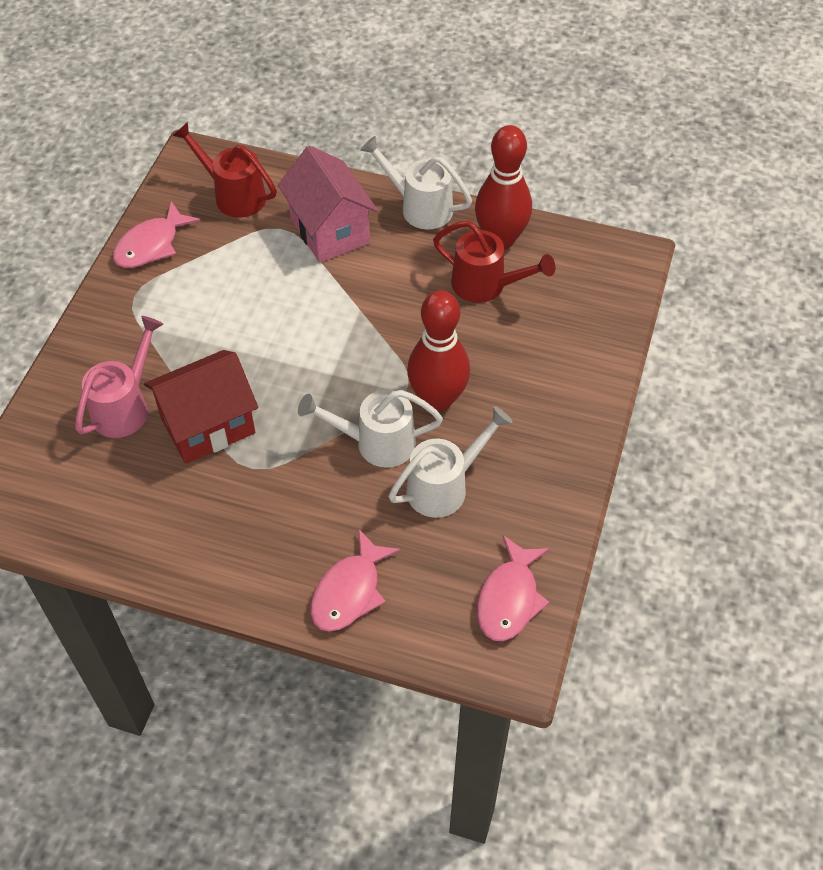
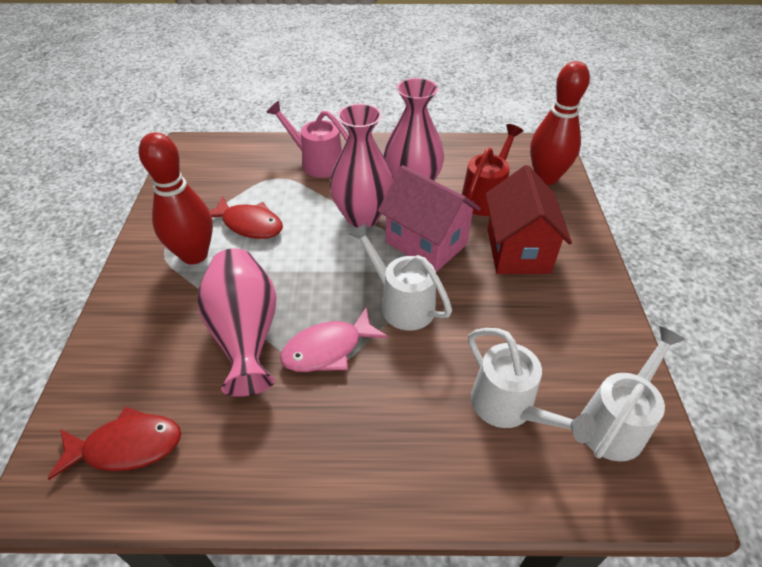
pink fish: 3 -> 1
pink vase: 0 -> 3
red fish: 0 -> 2
red watering can: 2 -> 1

